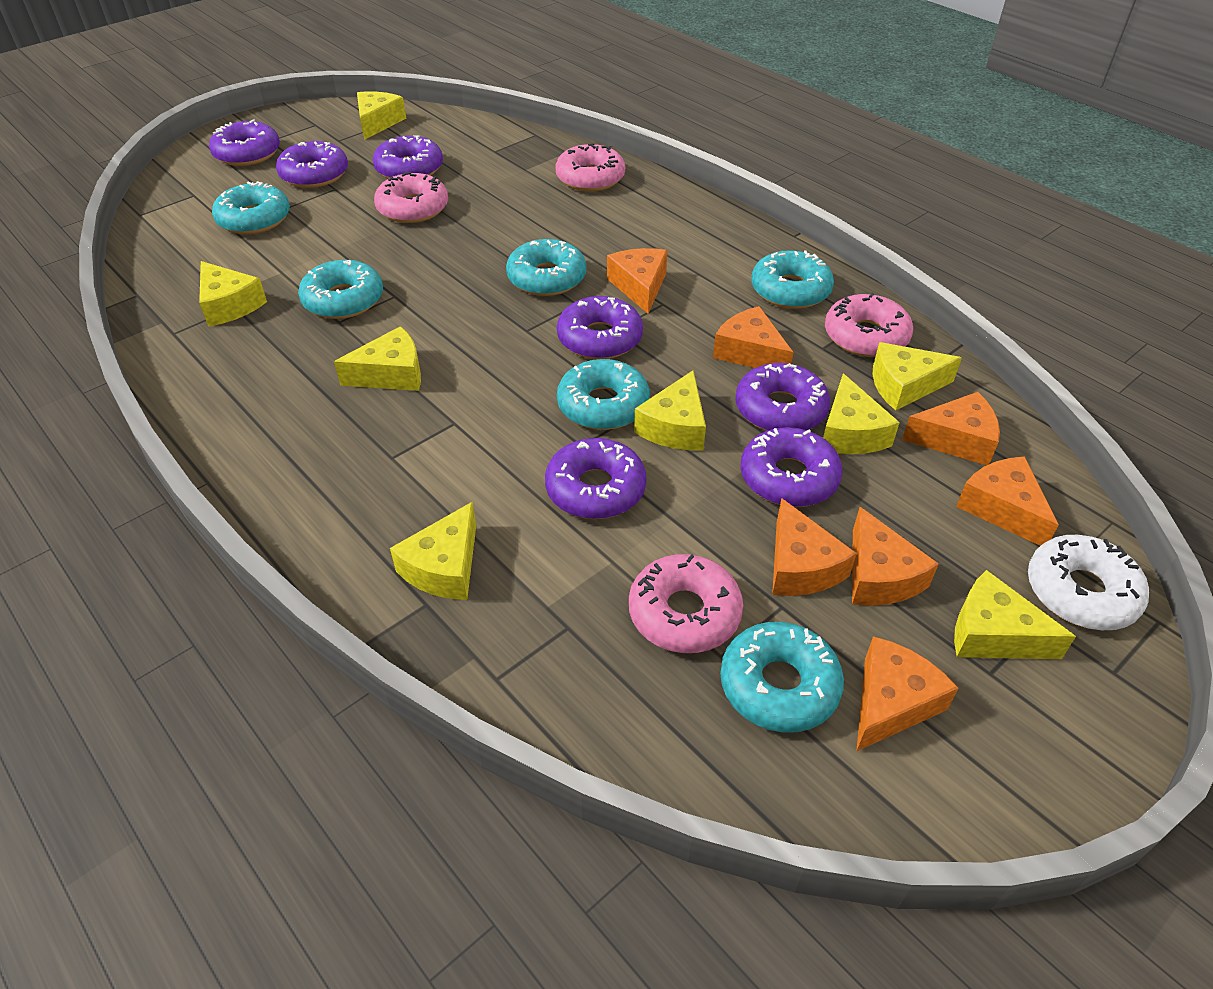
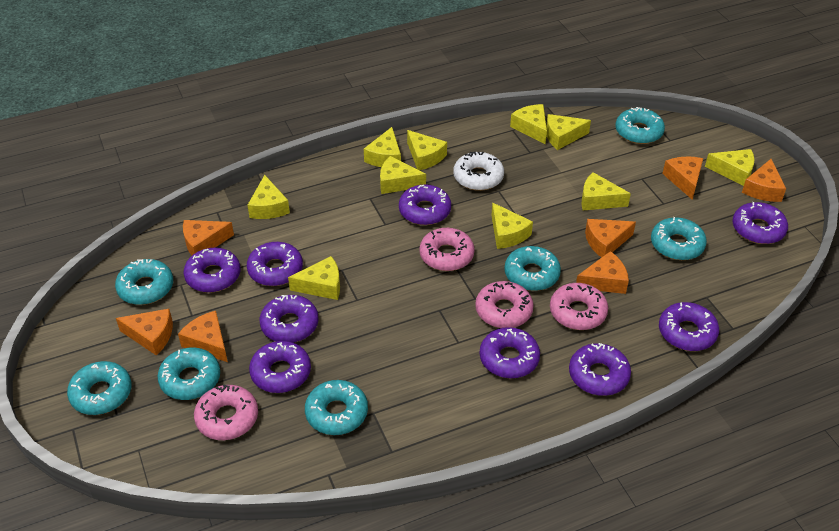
purple donut: 7 -> 9
turquoise donut: 6 -> 7
yellow cheese: 8 -> 10

